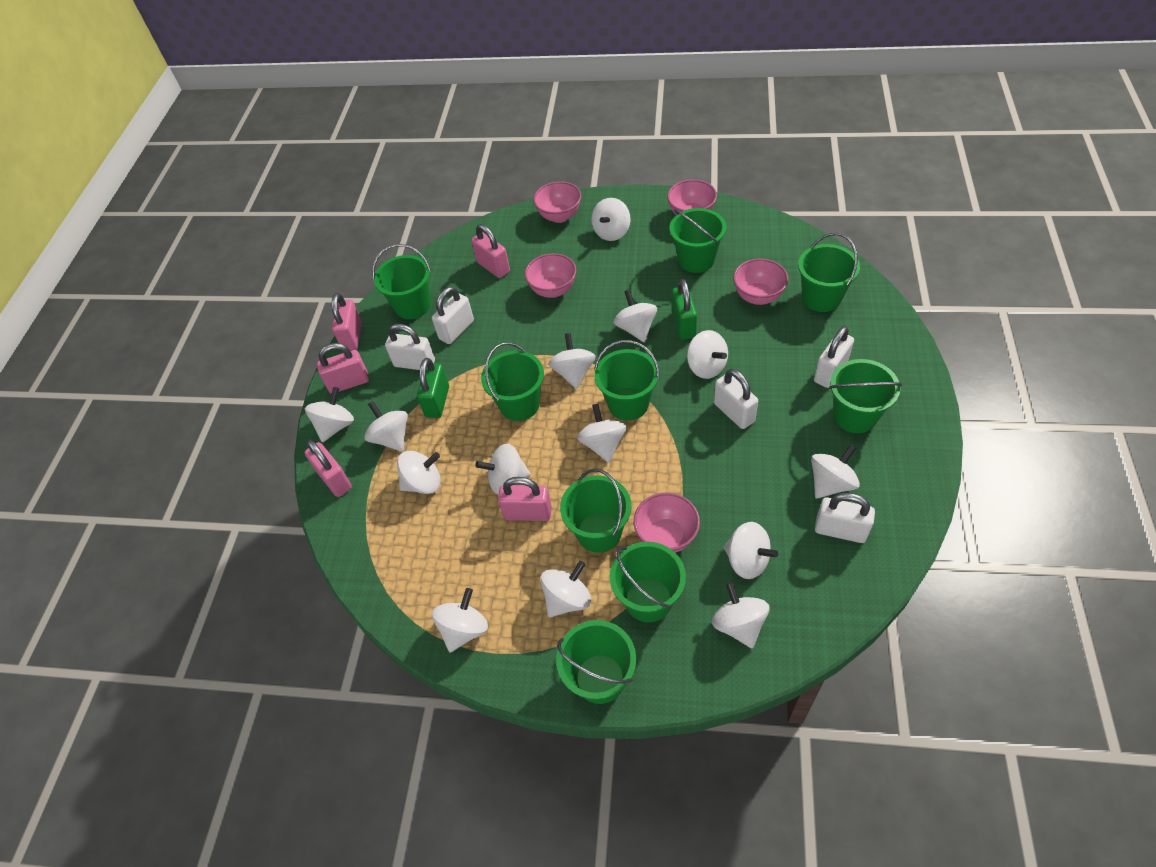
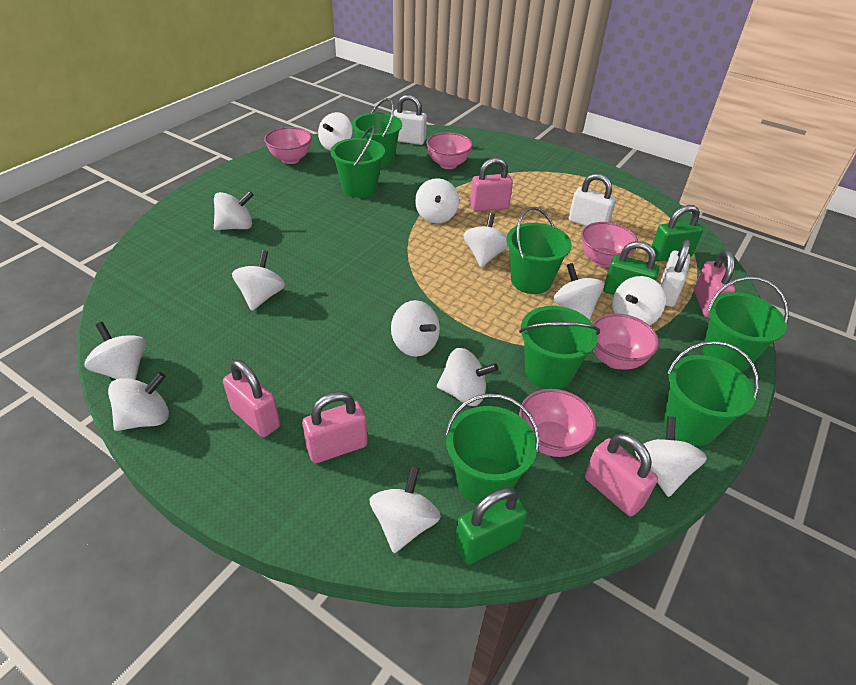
green bucket: 9 -> 7
green padlock: 2 -> 3
white padlock: 5 -> 3
white spinning top: 14 -> 13

